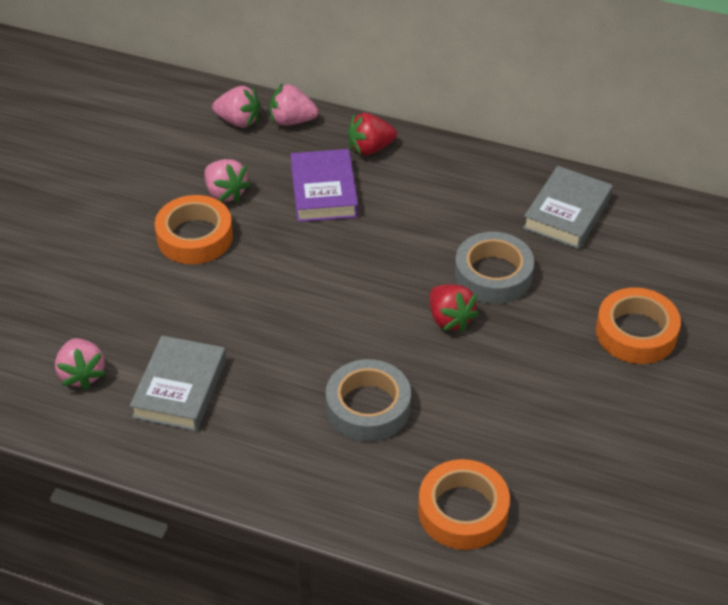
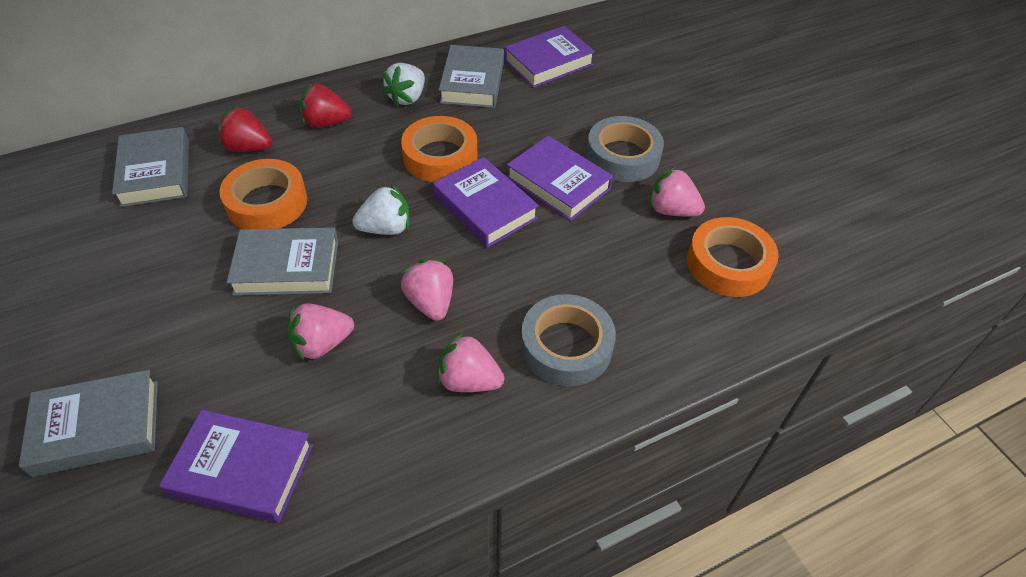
grey book: 2 -> 4
purple book: 1 -> 4
white strawberry: 0 -> 2

